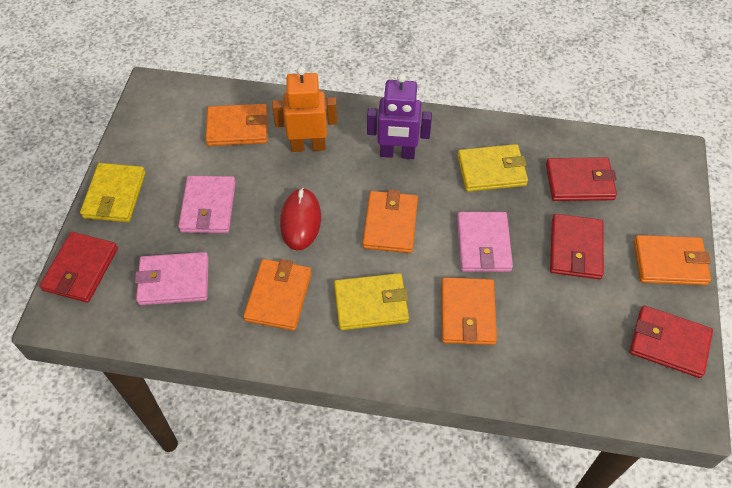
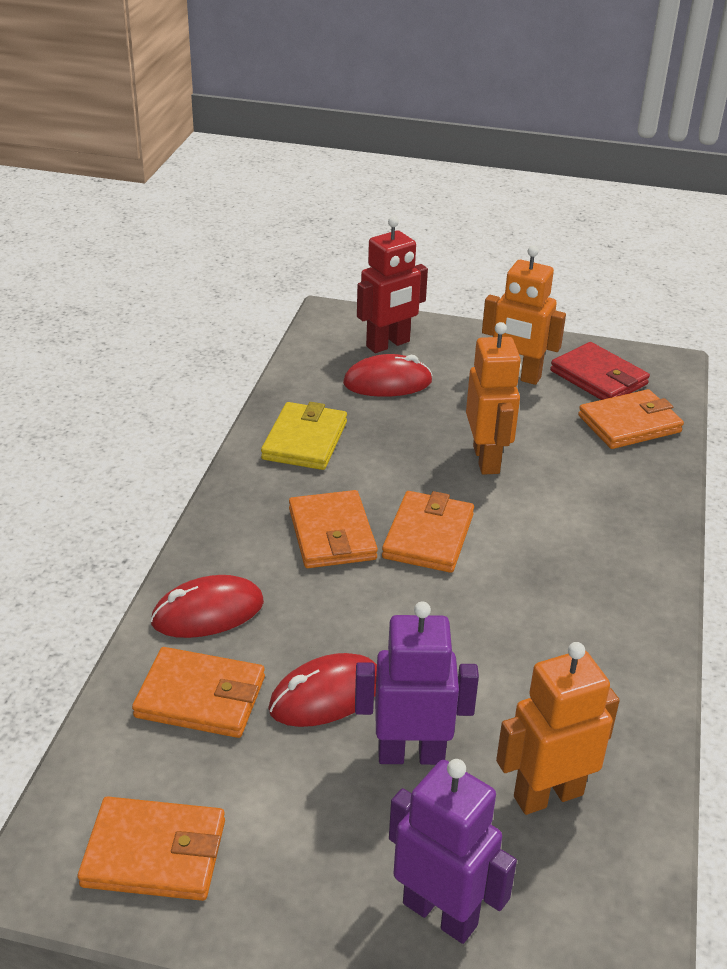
orange robot: 1 -> 3
pink wallet: 3 -> 0
purple robot: 1 -> 2
red mouse: 1 -> 3
red robot: 0 -> 1
red wallet: 4 -> 1
yellow wallet: 3 -> 1

